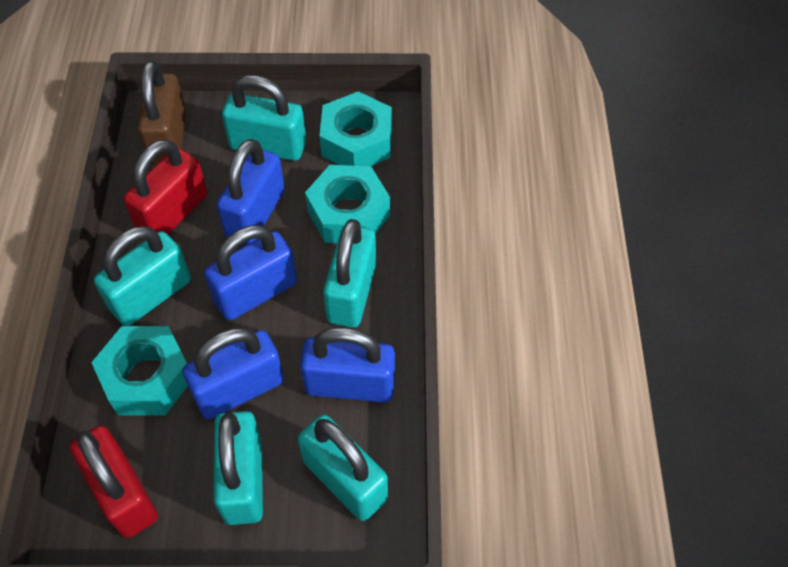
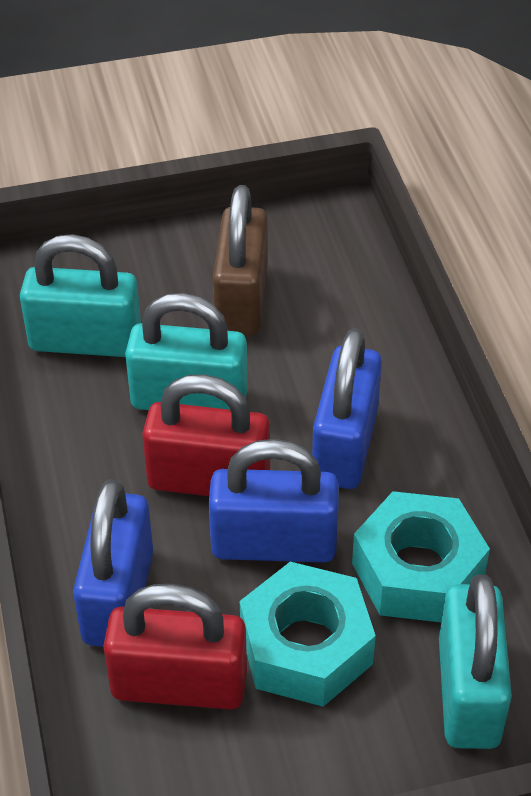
blue padlock: 4 -> 3
turquoise nut: 3 -> 2
turquoise padlock: 5 -> 3

